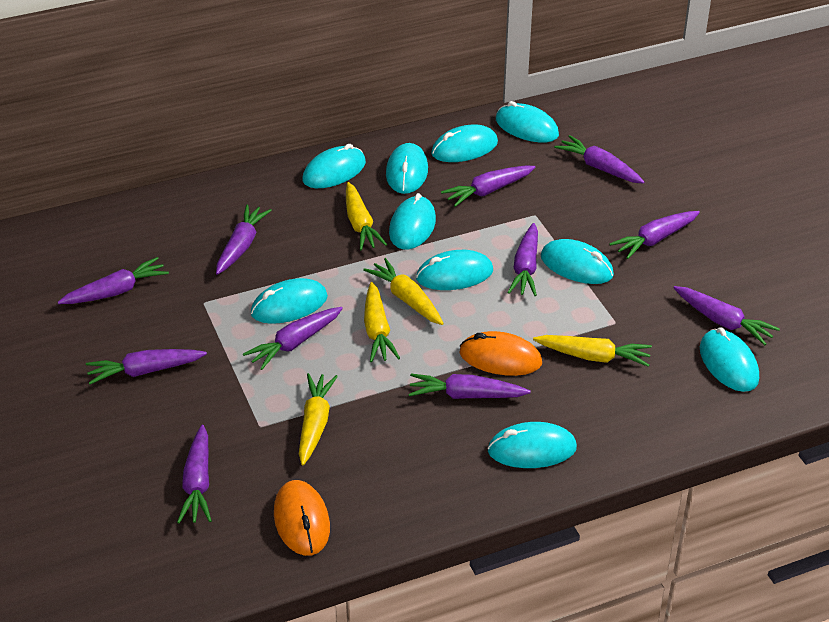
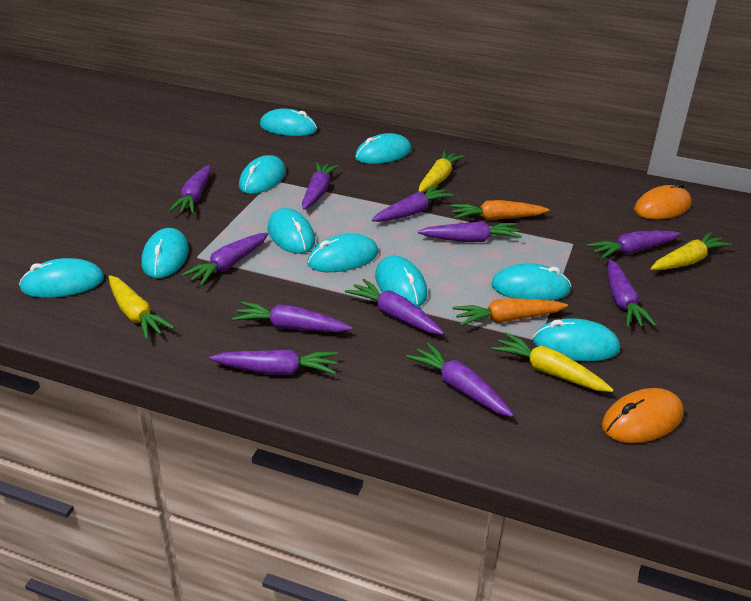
orange carrot: 0 -> 2
yellow carrot: 5 -> 4

